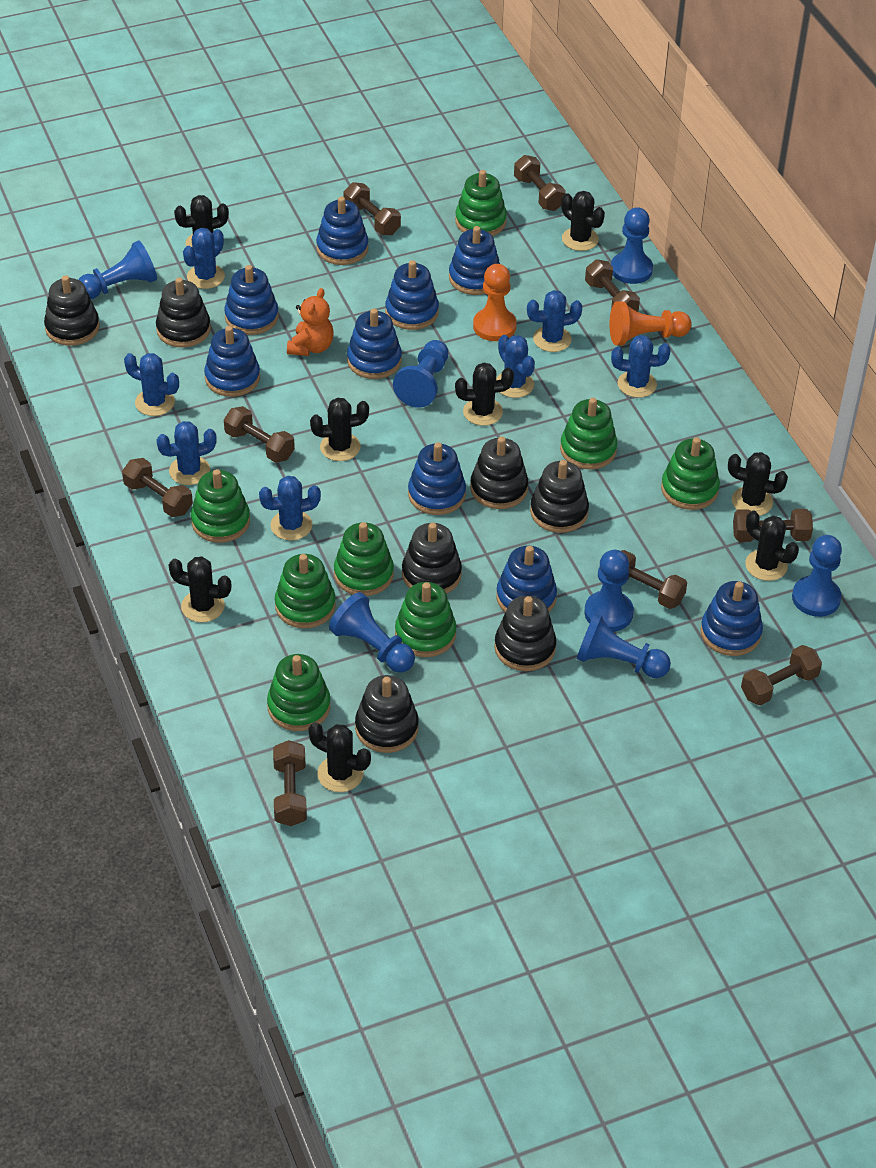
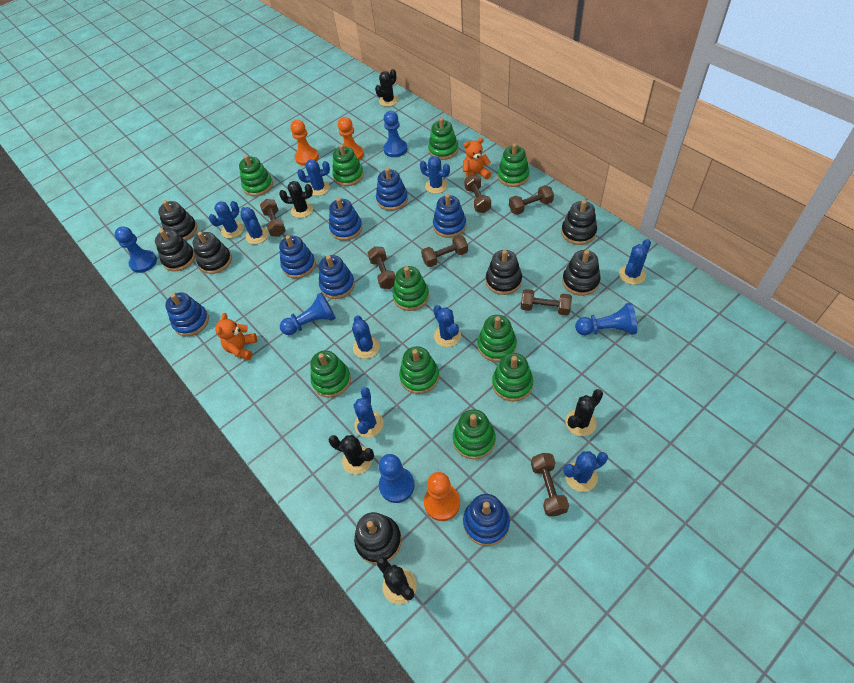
black cactus: 8 -> 5
blue cactus: 7 -> 9
blue pawn: 7 -> 5
blue stacking toy: 9 -> 7
brown dumbbell: 9 -> 7
green stacking toy: 8 -> 10
orange pawn: 2 -> 3
orange teddy bear: 1 -> 2

